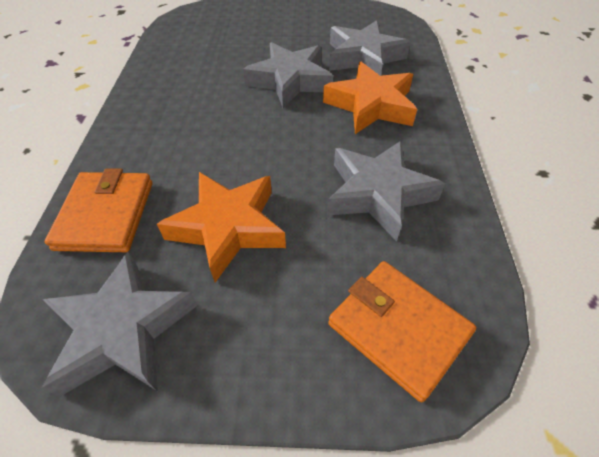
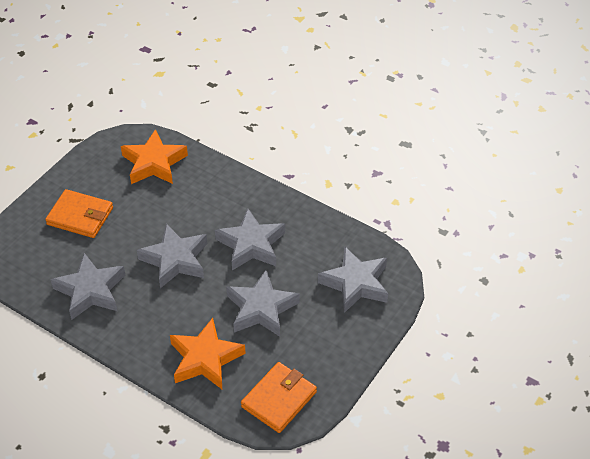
grey star: 4 -> 5

